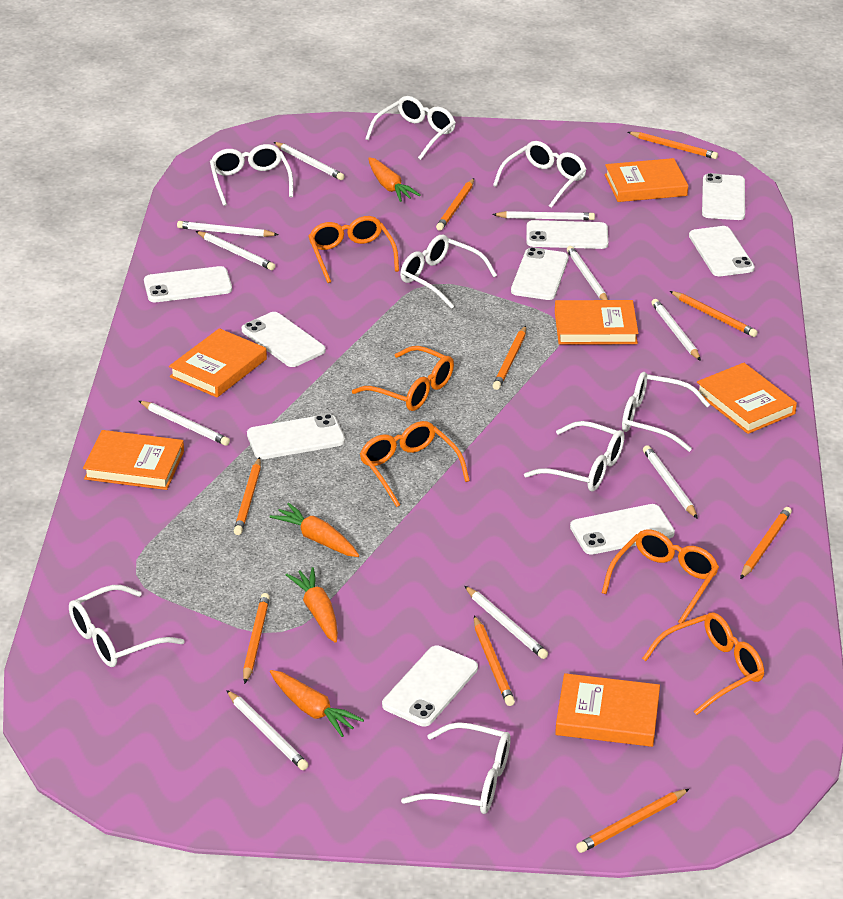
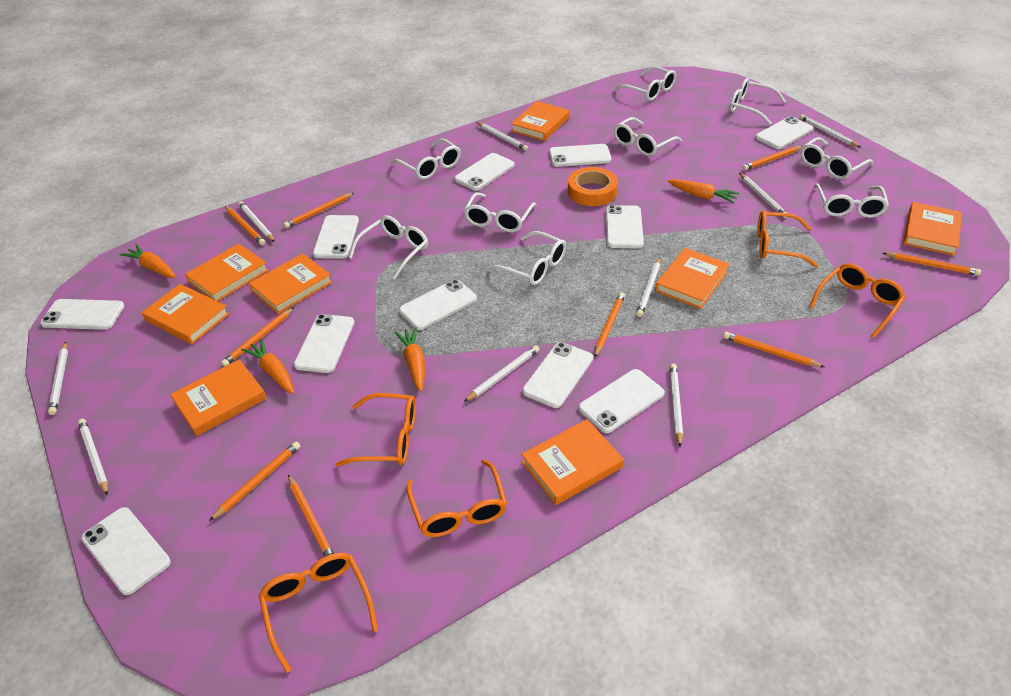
orange book: 6 -> 8
orange tape: 0 -> 1
white glasses: 8 -> 9
white pencil: 10 -> 9
white phone: 9 -> 11

